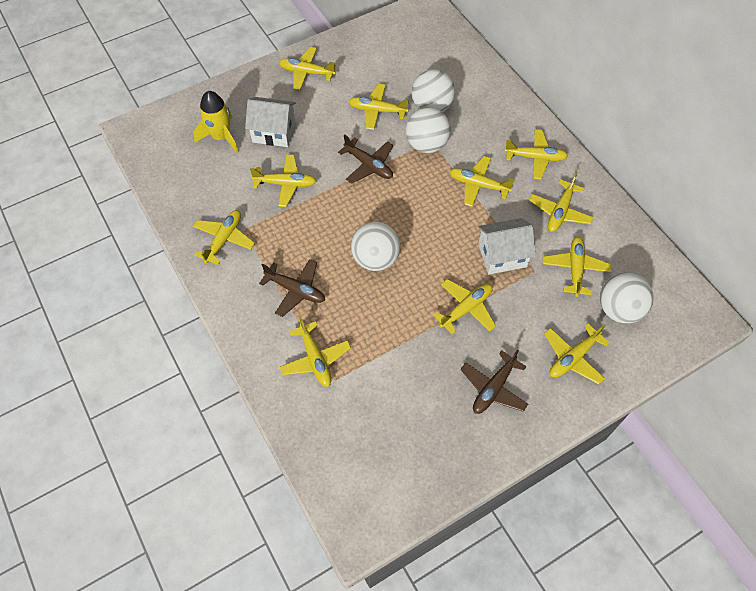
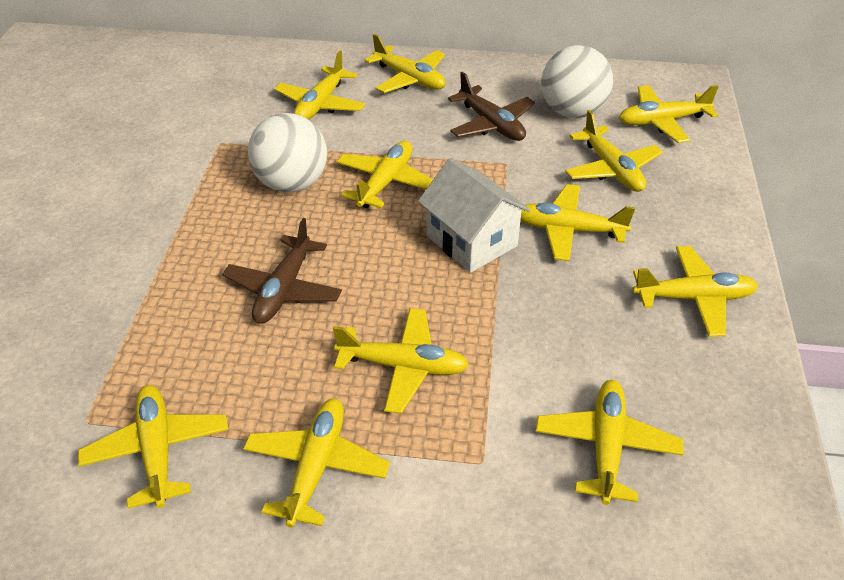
brown plane: 3 -> 2
white ball: 4 -> 2
white house: 2 -> 1
yellow rocket: 1 -> 0

